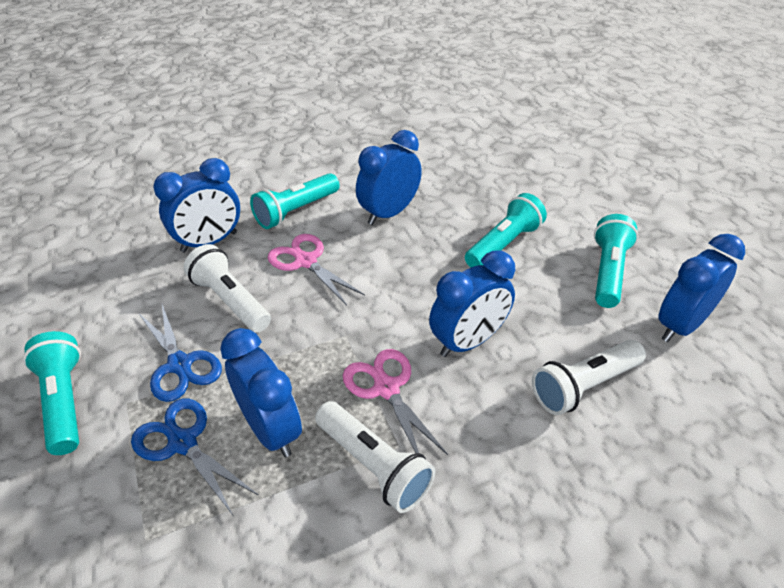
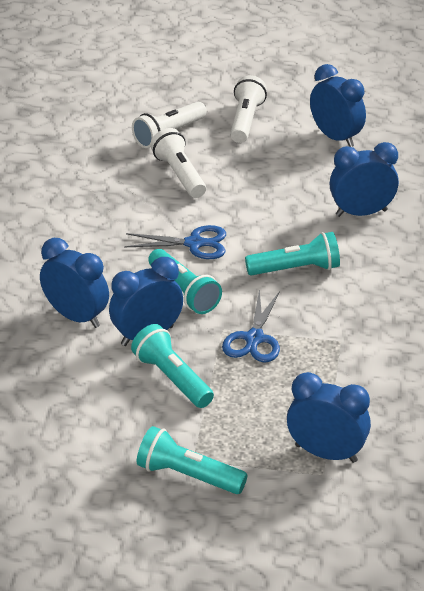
pink scissors: 2 -> 0

